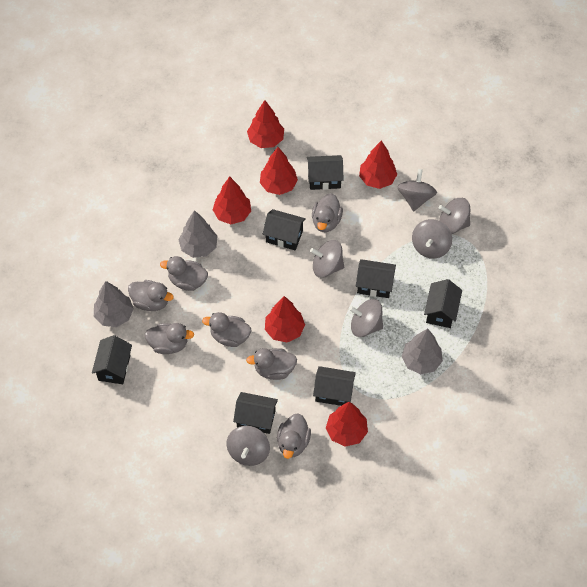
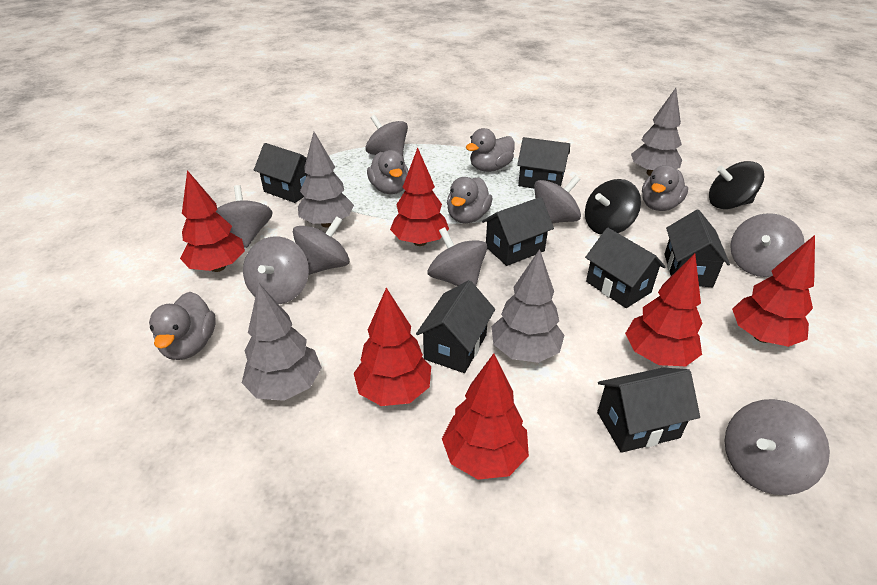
black spinning top: 0 -> 2
grey duck: 7 -> 5
grey spinning top: 6 -> 8
grey tree: 3 -> 4

